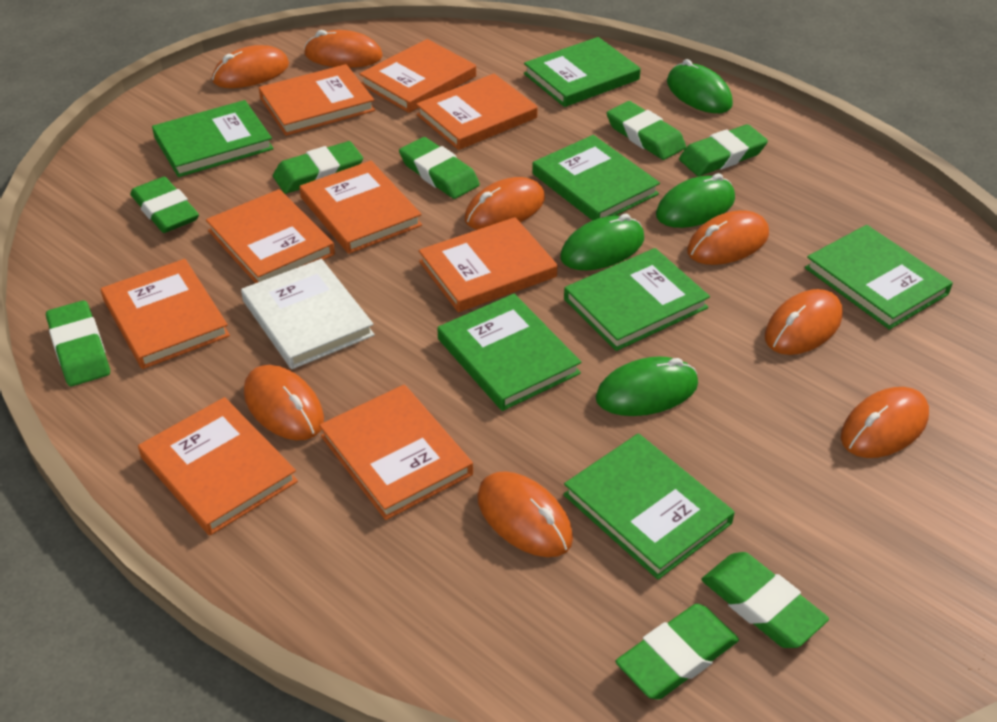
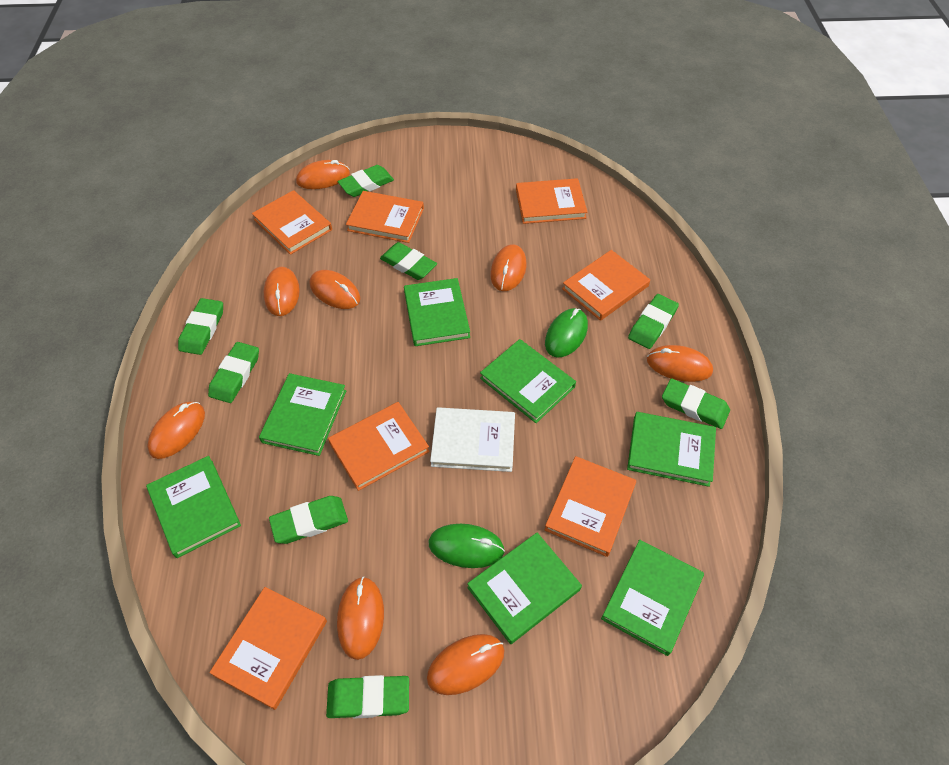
green mouse: 4 -> 2
orange book: 9 -> 7

